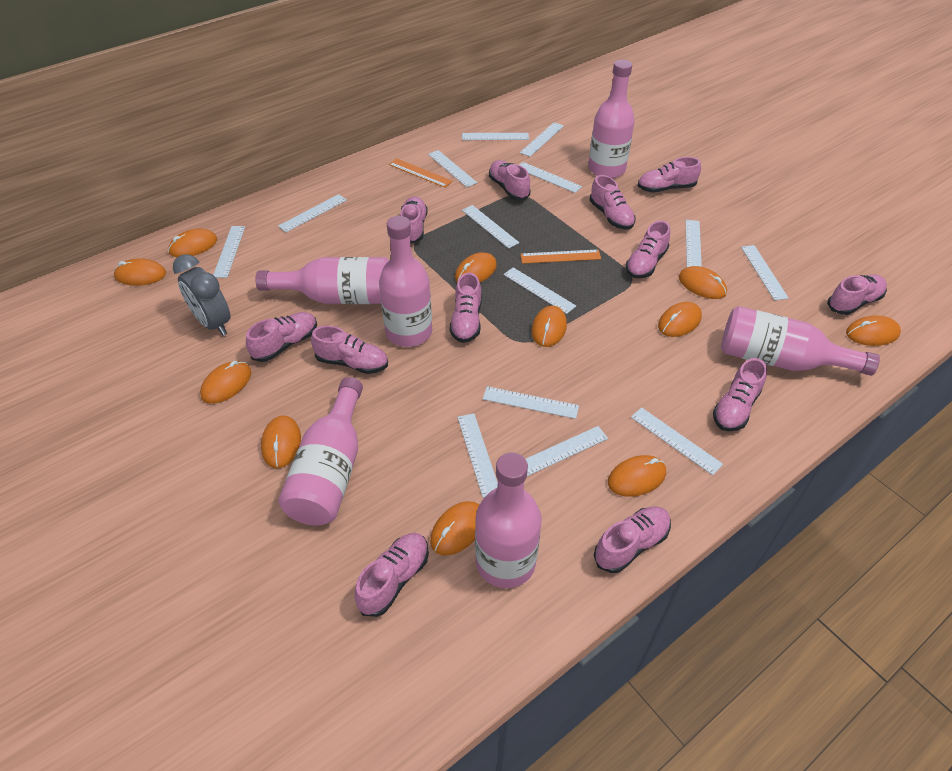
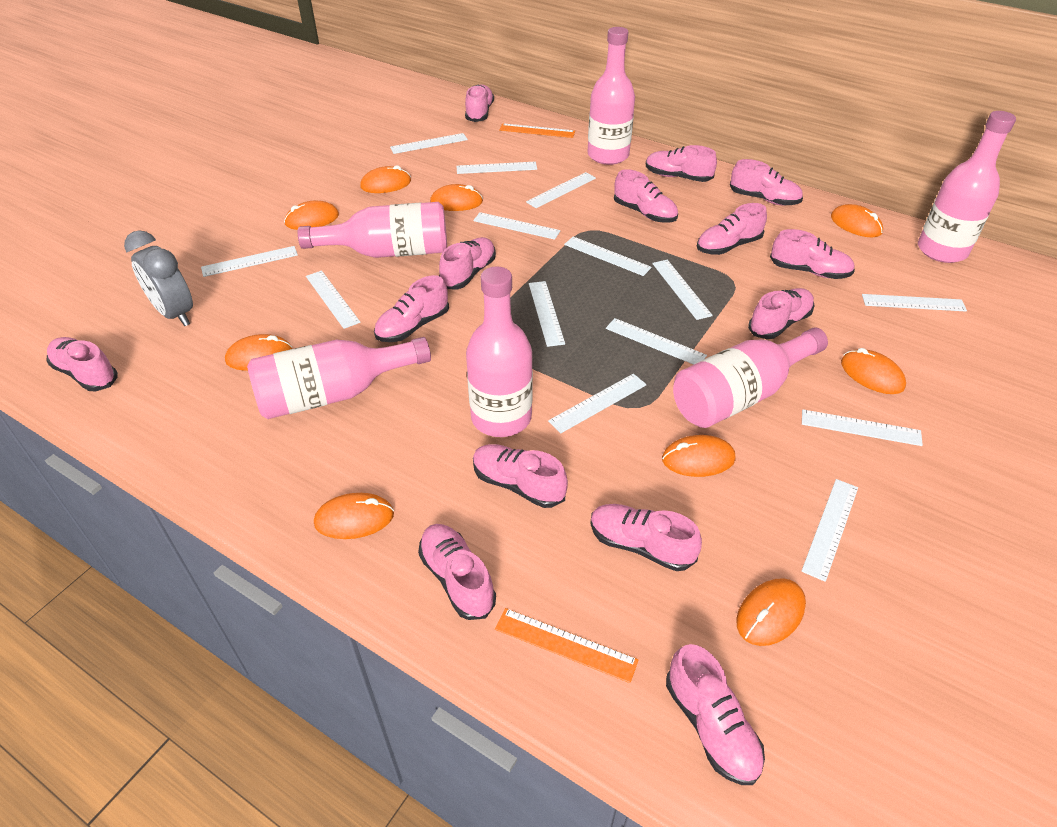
orange mouse: 11 -> 9
pink shoe: 12 -> 14

